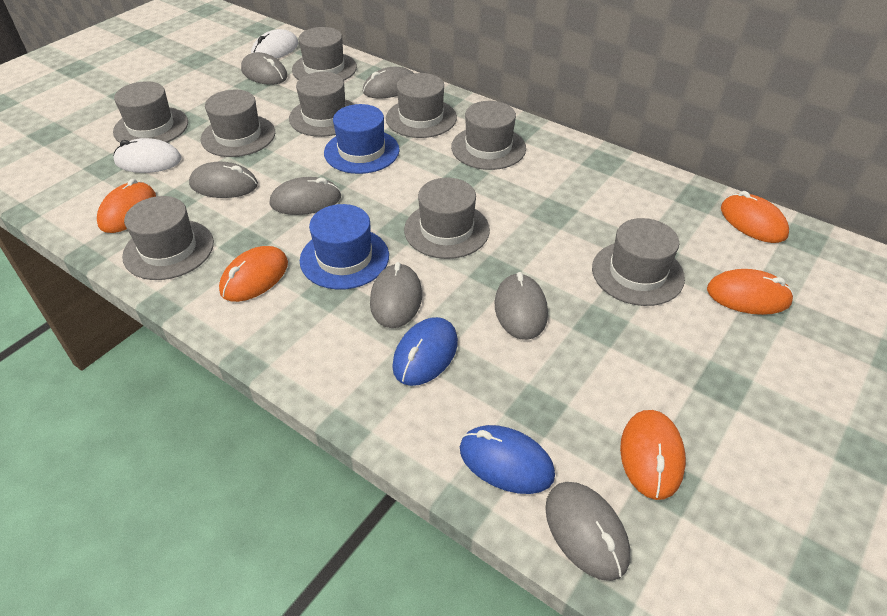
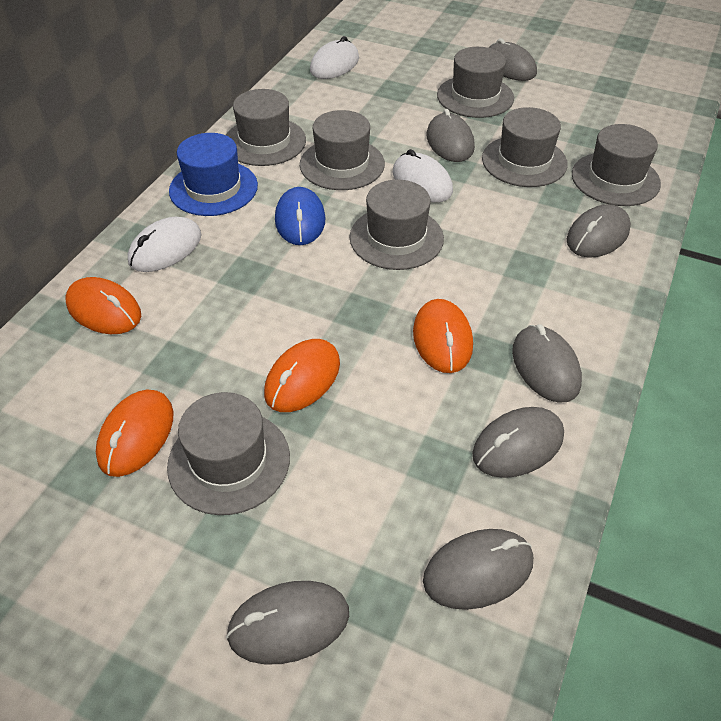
blue hat: 2 -> 1
blue mouse: 2 -> 1
grey hat: 9 -> 7
orange mouse: 5 -> 4
white mouse: 2 -> 3

